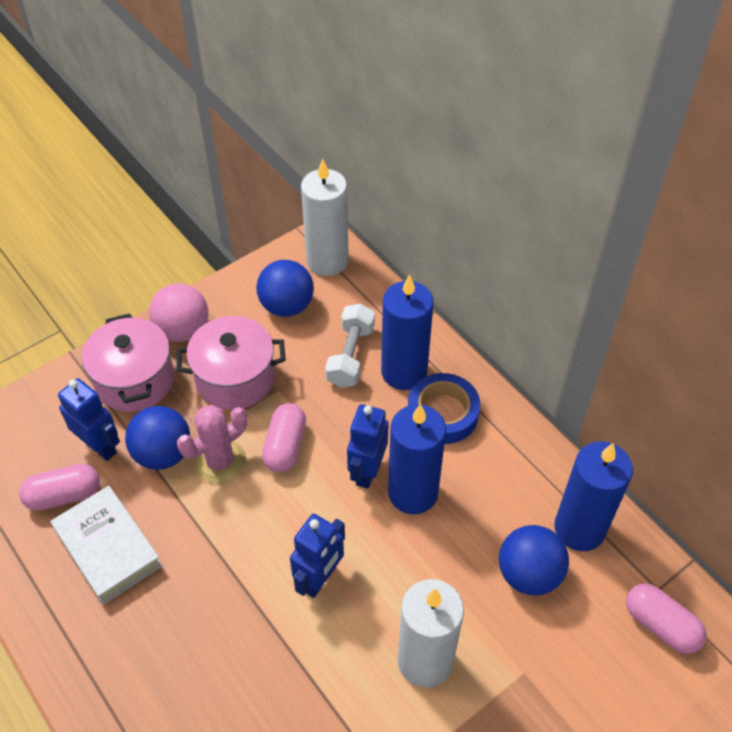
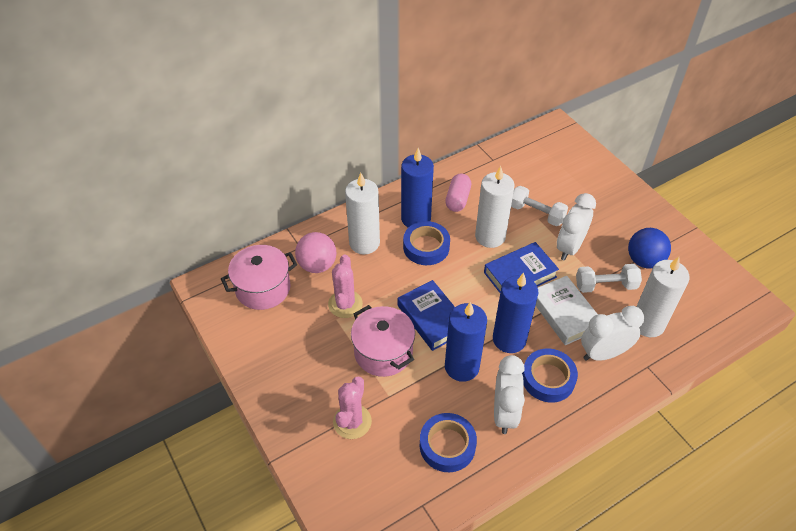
blue ball: 3 -> 1
blue book: 0 -> 2
blue robot: 3 -> 0
blue tape: 1 -> 3
pink cactus: 1 -> 2
pink capsule: 3 -> 1
white candle: 2 -> 3
white clock: 0 -> 3
white dumbbell: 1 -> 2

